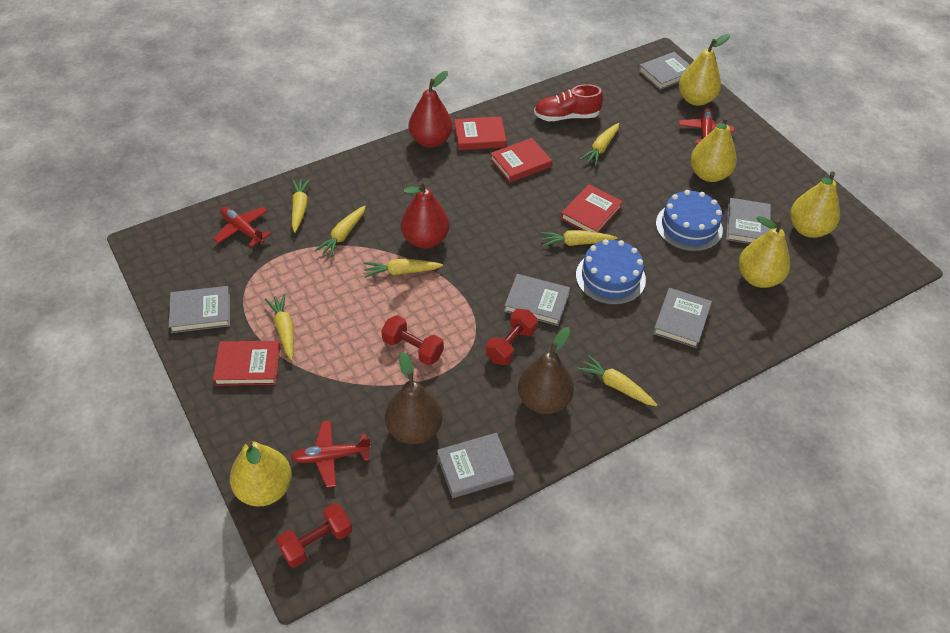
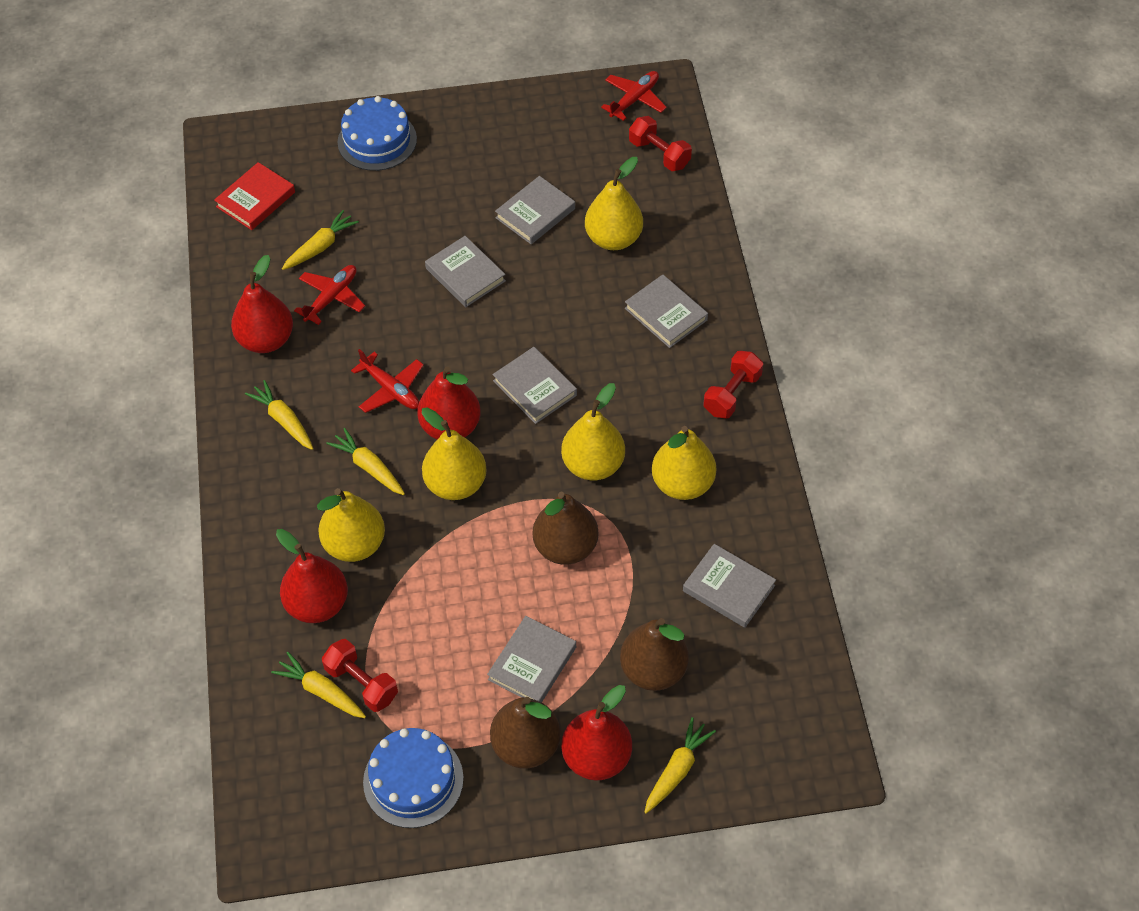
brown pear: 2 -> 3
red book: 4 -> 1
red pear: 2 -> 4
red shoe: 1 -> 0
yellow carrot: 7 -> 5

